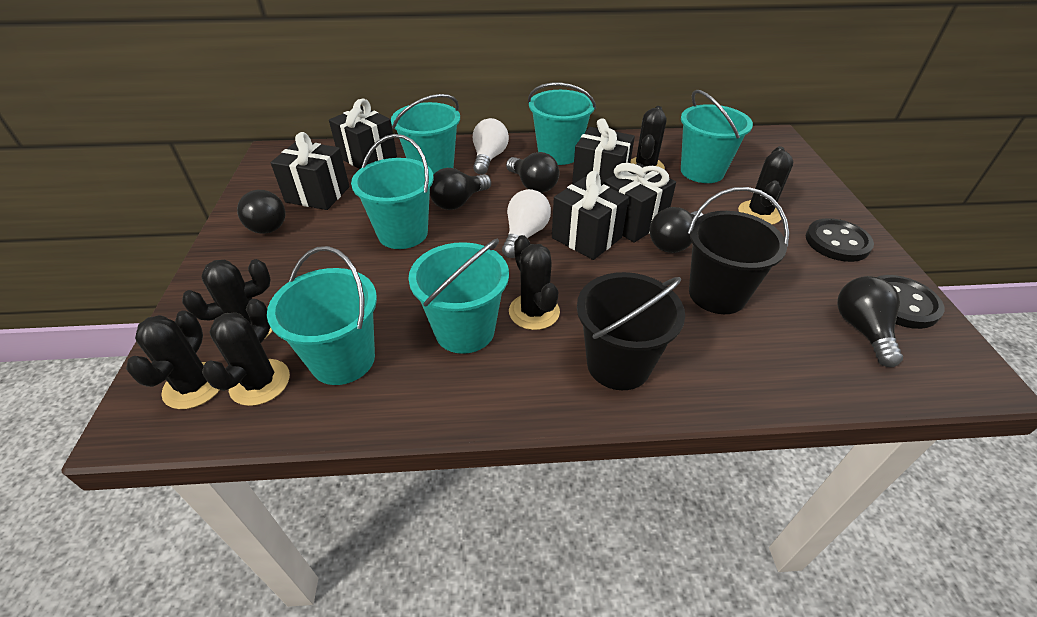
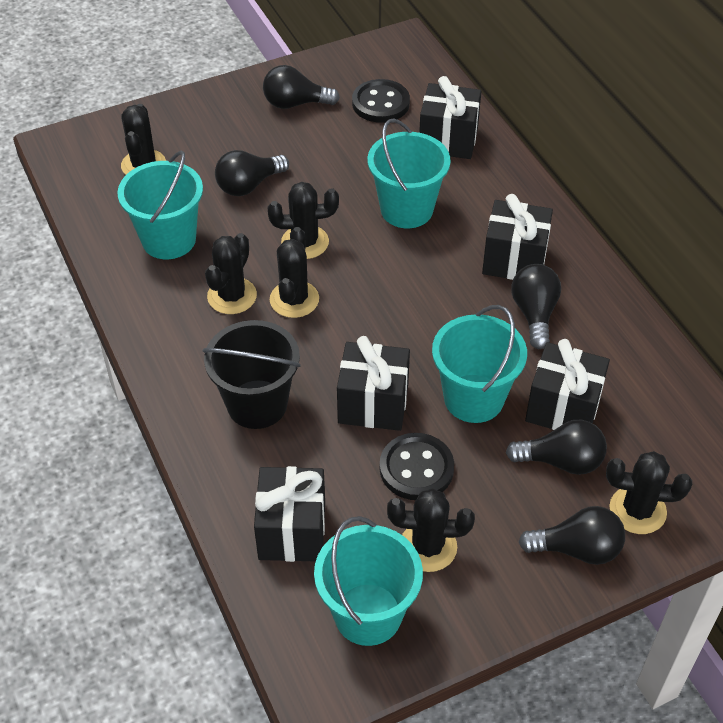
black bucket: 2 -> 1
turquoise bucket: 6 -> 4
white light bulb: 2 -> 0

